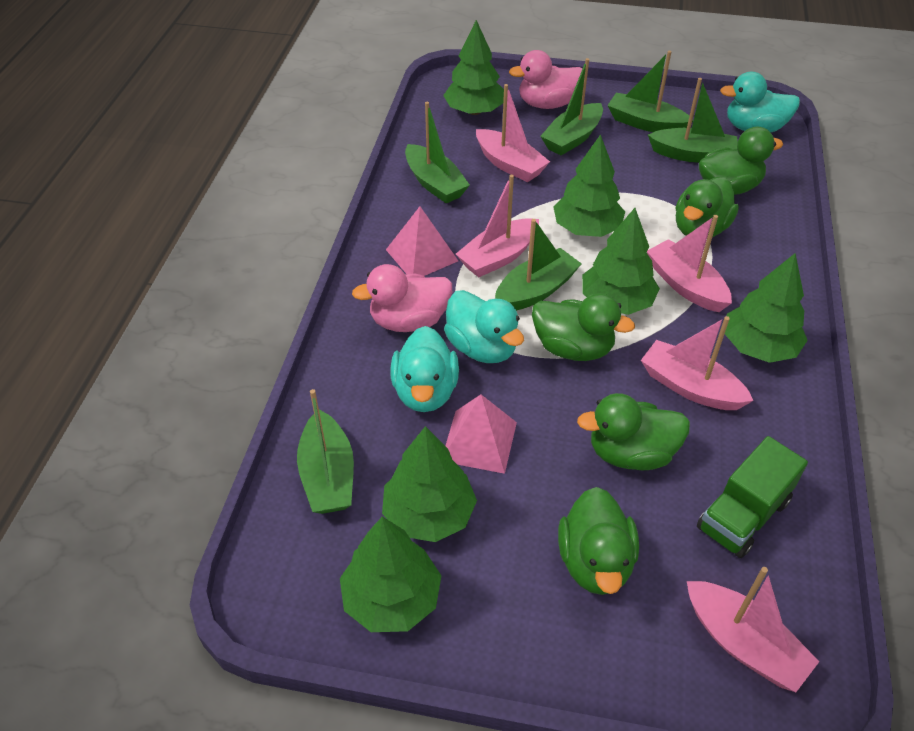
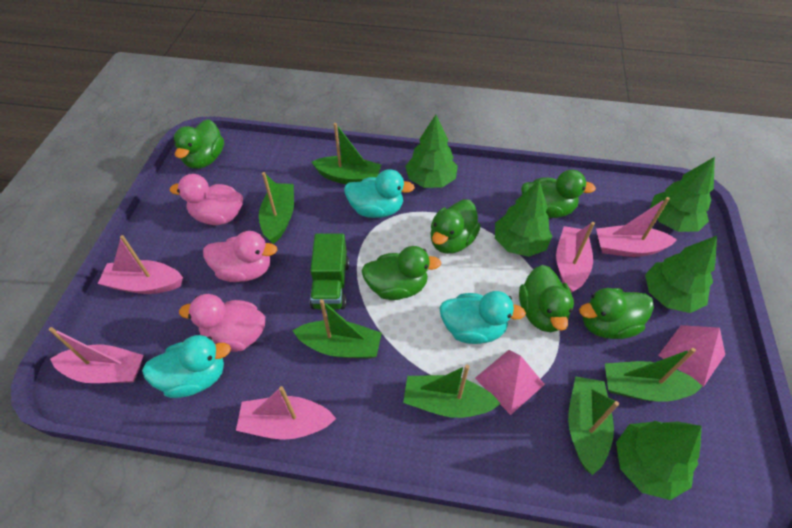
green duck: 5 -> 6
green tree: 6 -> 5
pink duck: 2 -> 3

